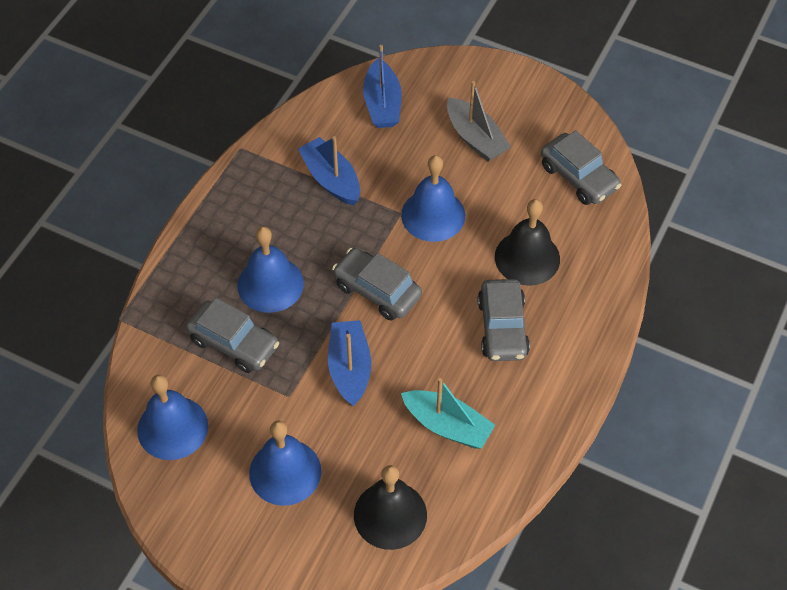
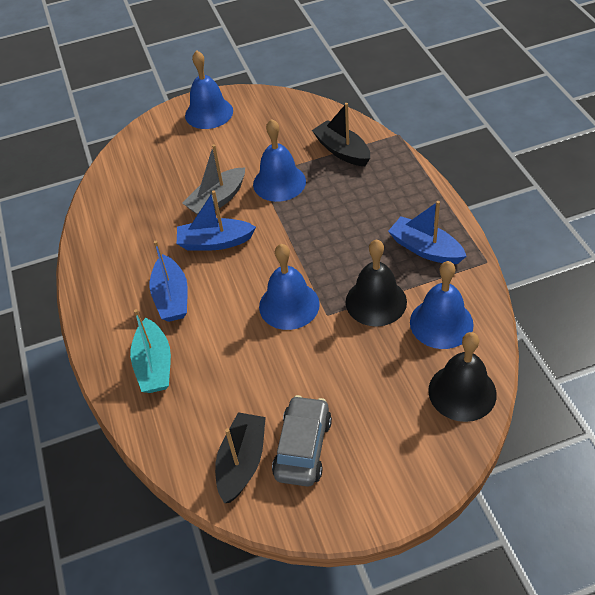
black boat: 0 -> 2
grey car: 4 -> 1

